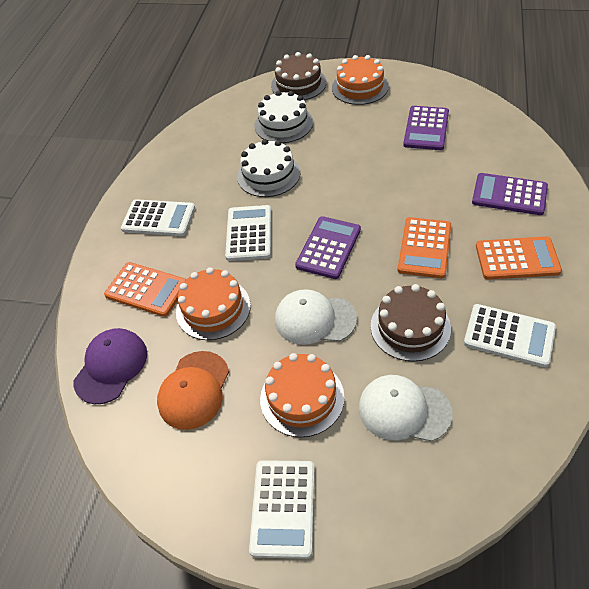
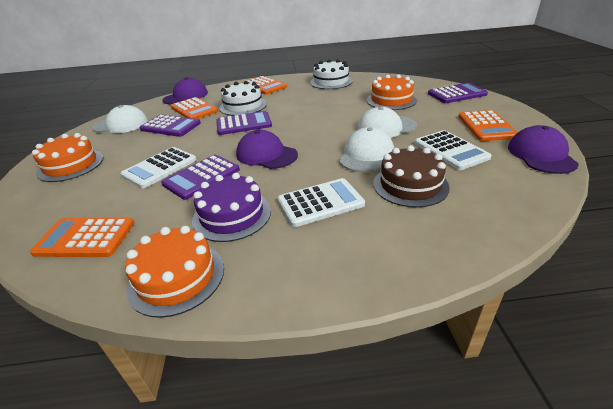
brown cake: 2 -> 1
orange calculator: 3 -> 4
orange cap: 1 -> 0
purple cake: 0 -> 1
purple calculator: 3 -> 4
purple cap: 1 -> 3
white calculator: 4 -> 3
white cap: 2 -> 3

